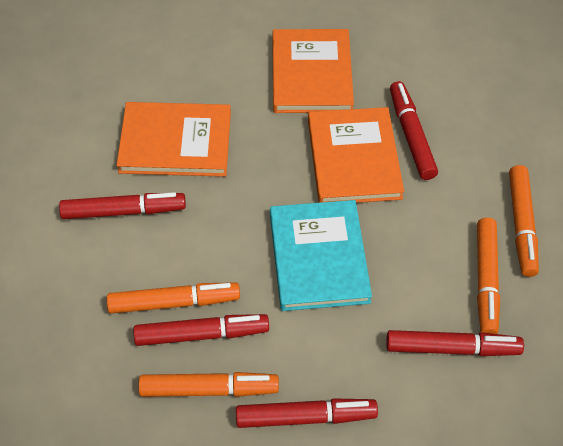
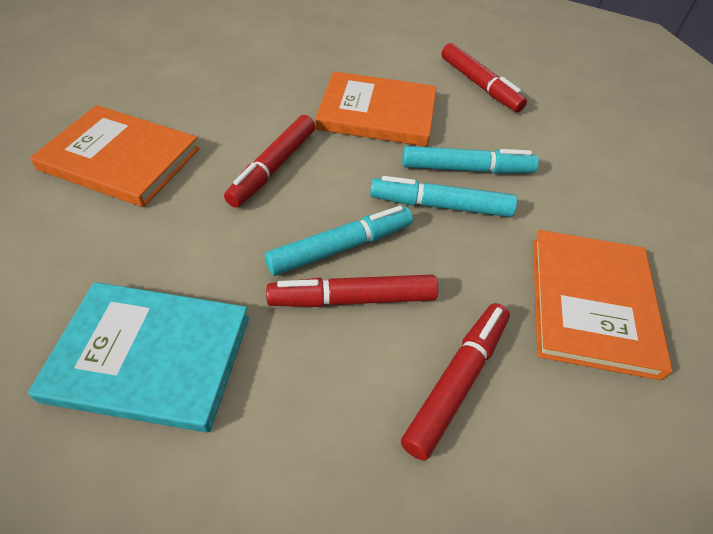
orange marker: 4 -> 0
red marker: 5 -> 4
turquoise marker: 0 -> 3

